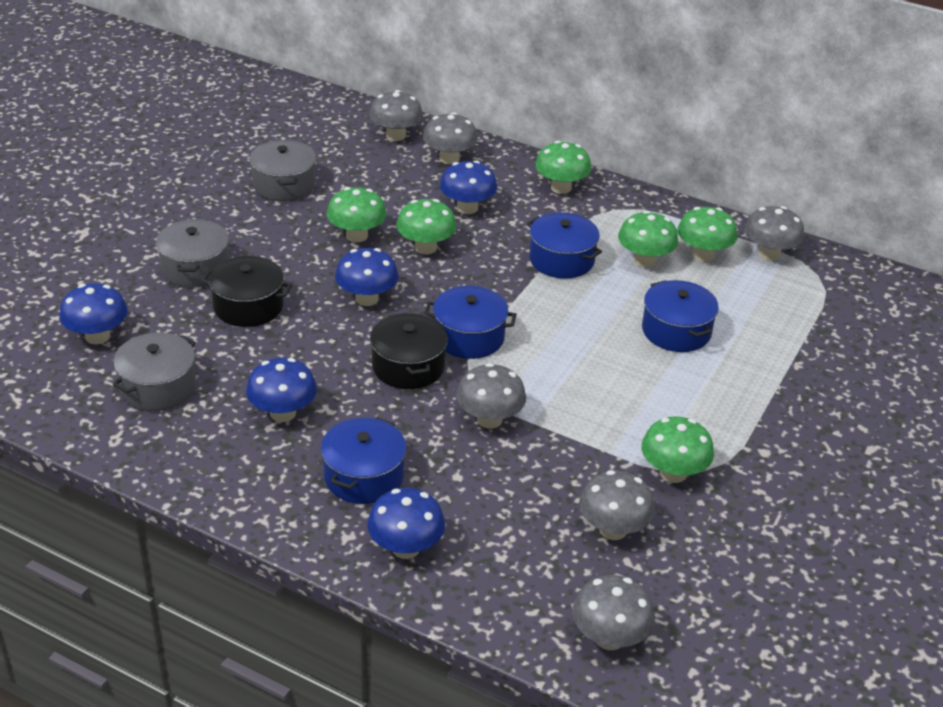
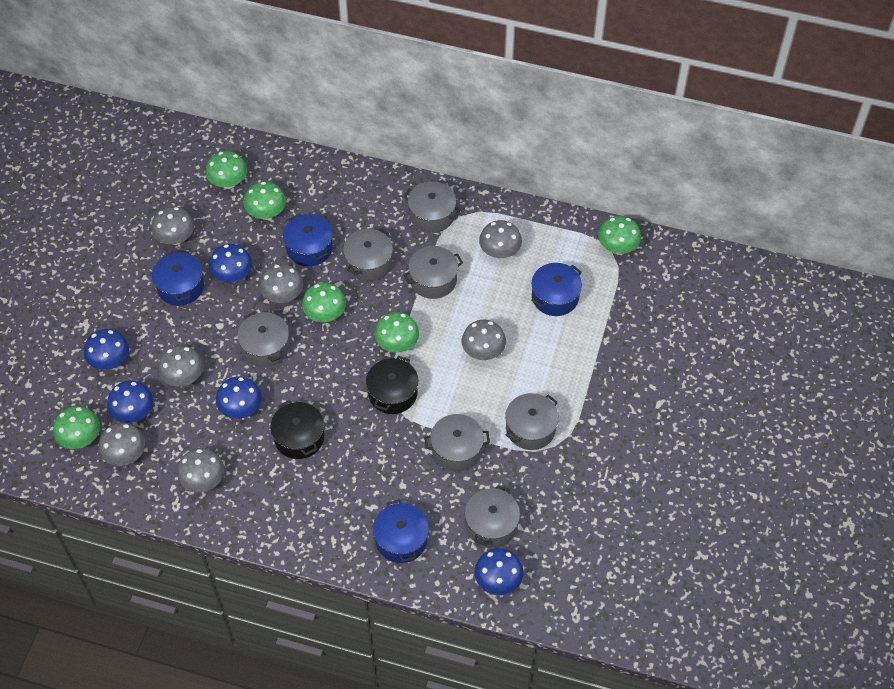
grey mushroom: 6 -> 7
grey pot: 3 -> 7

